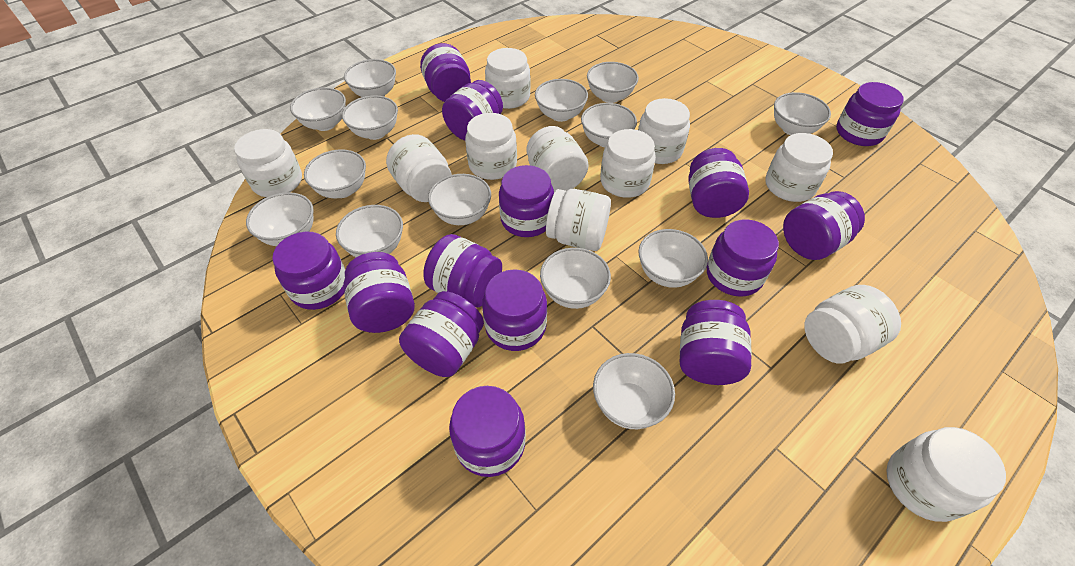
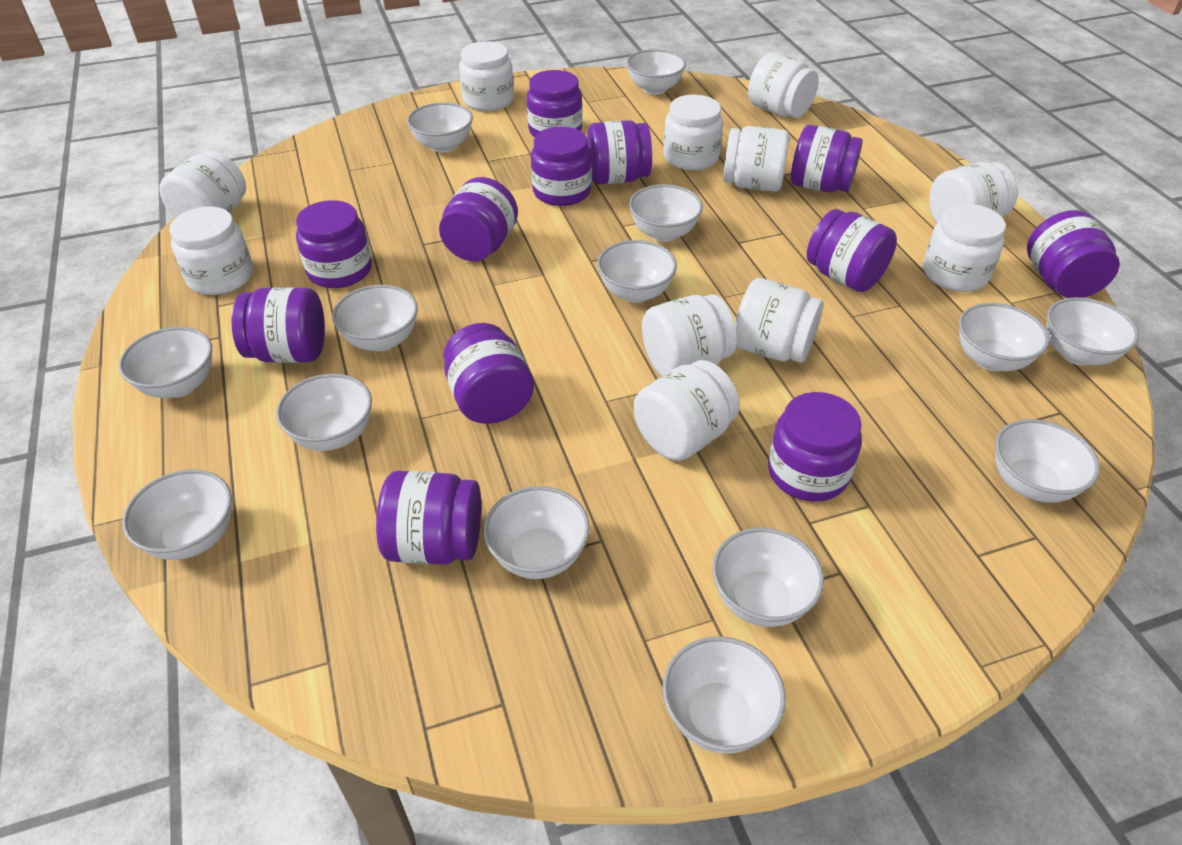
purple jar: 14 -> 12

